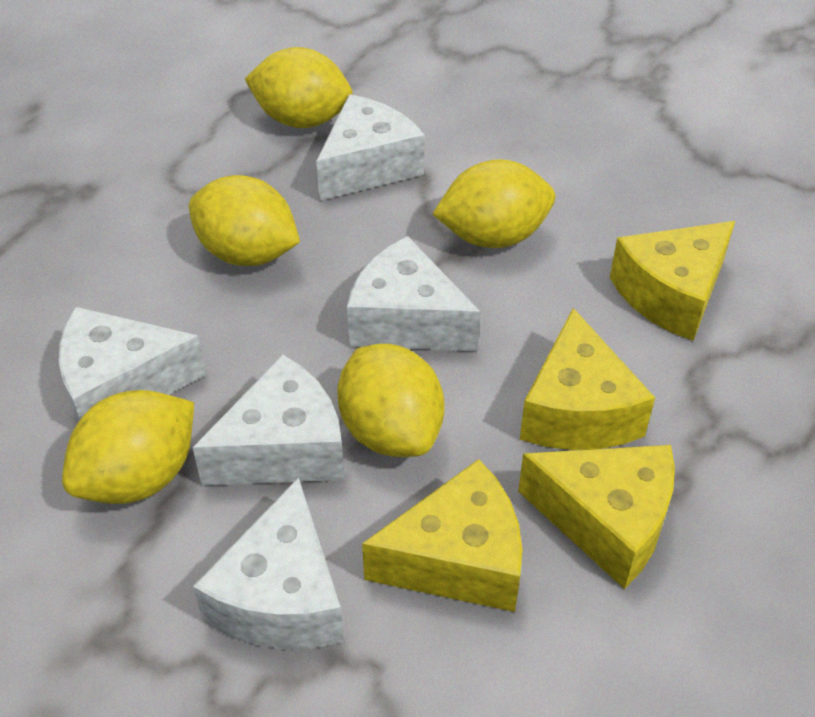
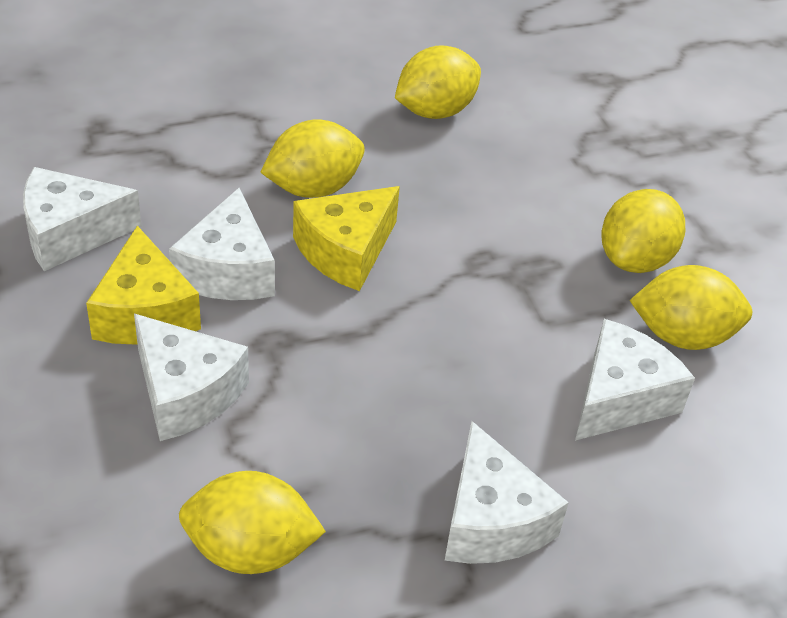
yellow cheese: 4 -> 2

